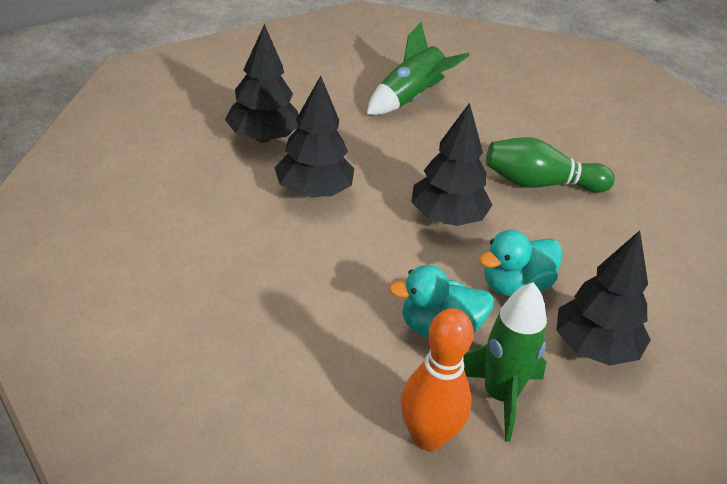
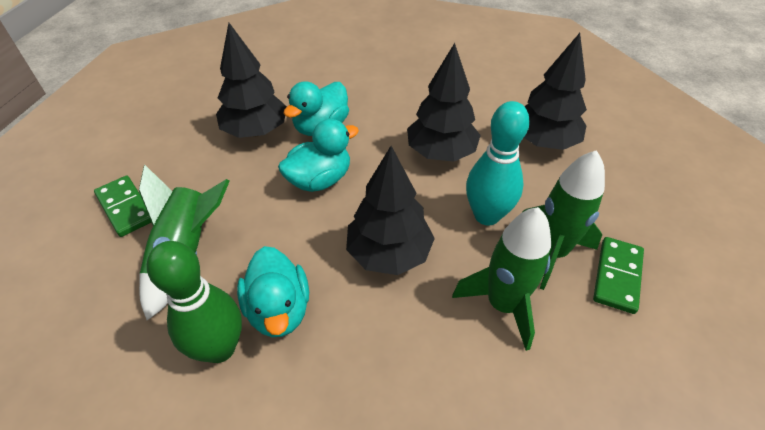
green domino: 0 -> 2
green rocket: 2 -> 3
orange bowling pin: 1 -> 0
turquoise bowling pin: 0 -> 1
turquoise duck: 2 -> 3

